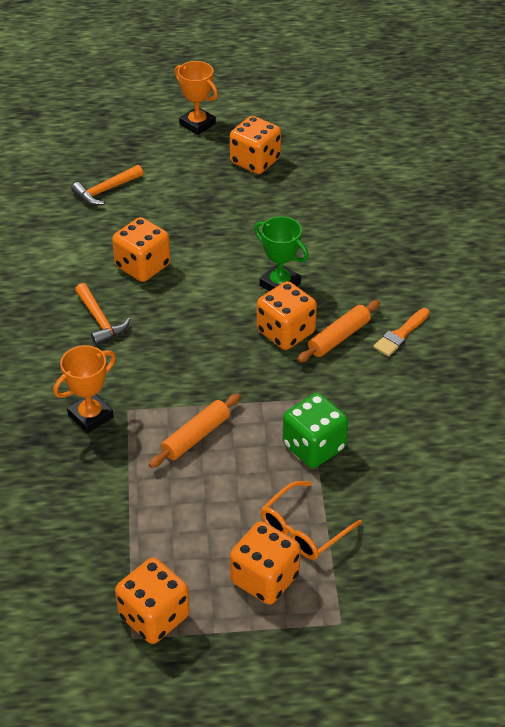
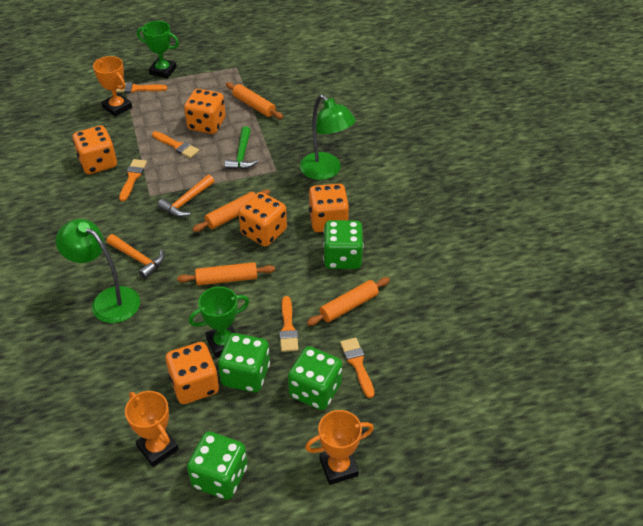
green dice: 1 -> 4
green hammer: 0 -> 1
green lamp: 0 -> 2
green trophy: 1 -> 2
orange brush: 1 -> 5
orange glasses: 1 -> 0
orange rolling pin: 2 -> 4
orange trophy: 2 -> 3

